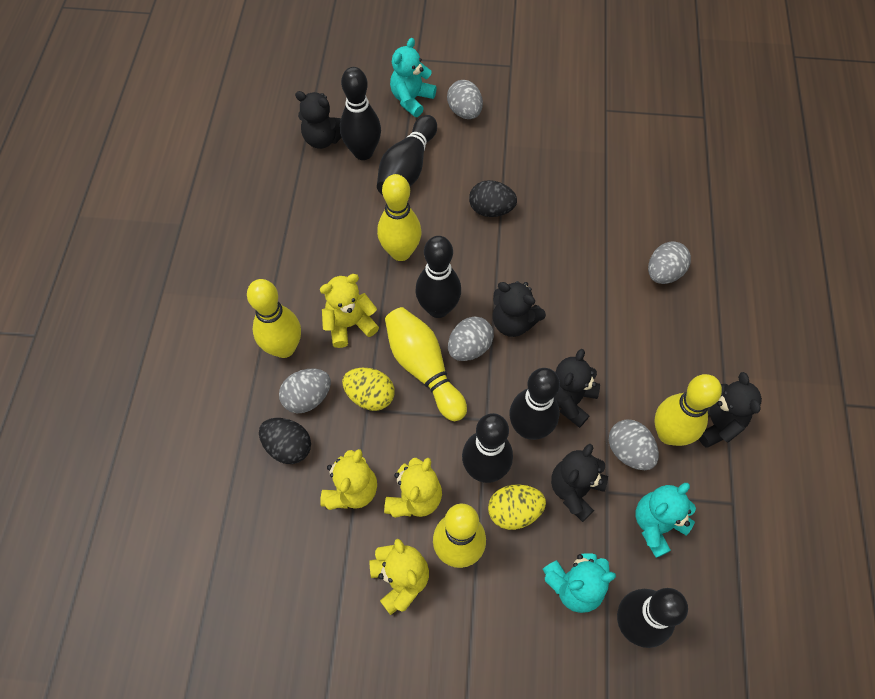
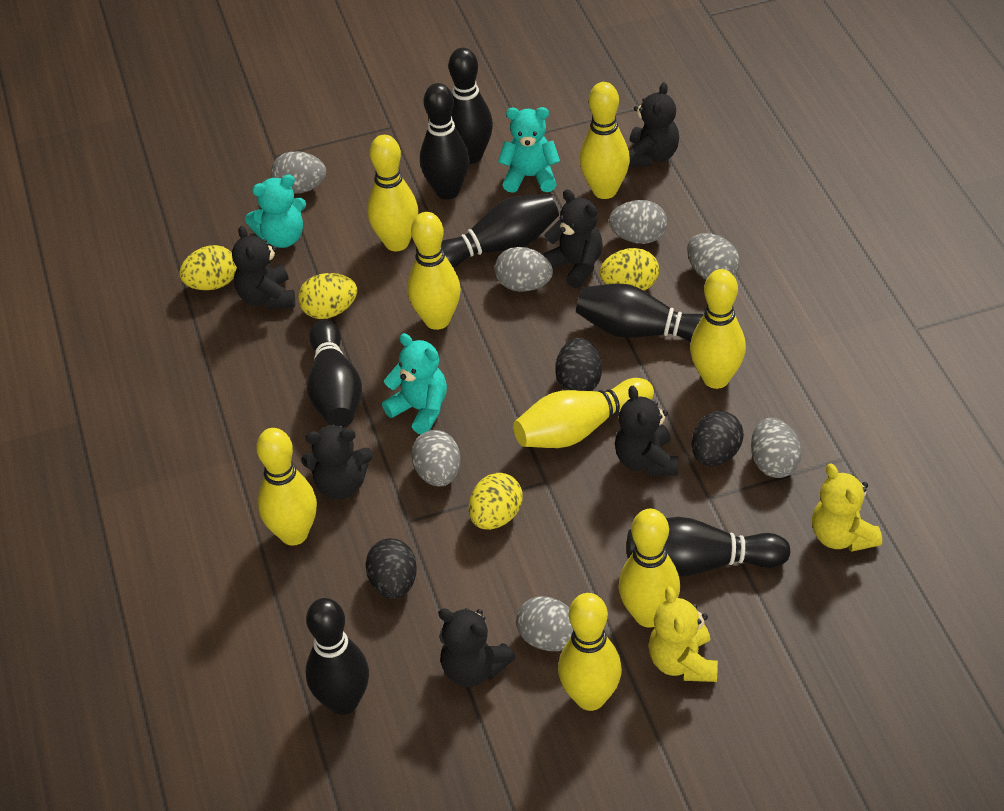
black bowling pin: 6 -> 7
black egg: 2 -> 3
black teddy bear: 5 -> 6
grey egg: 5 -> 7
yellow bowling pin: 5 -> 8
yellow egg: 2 -> 4
yellow teddy bear: 4 -> 2

